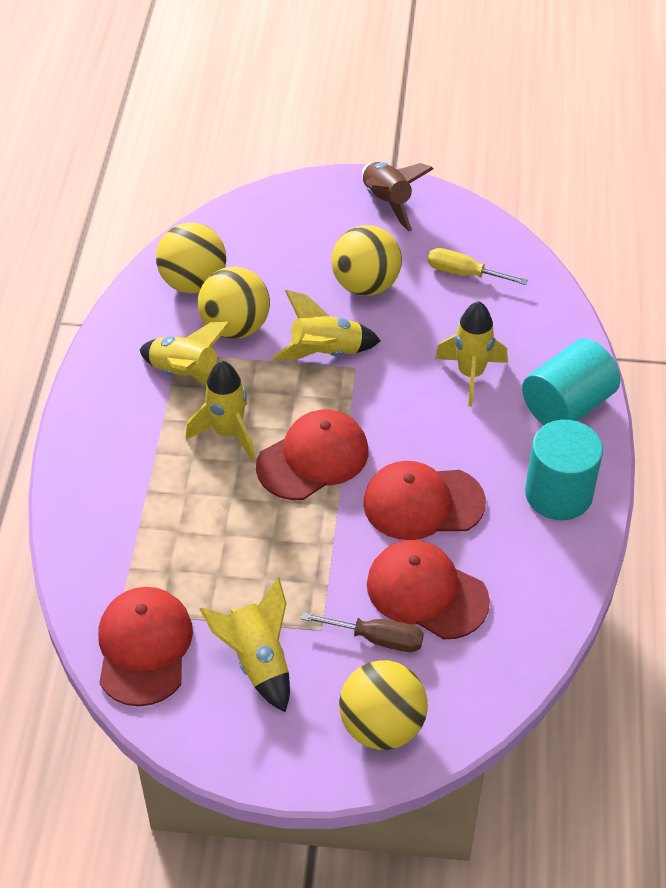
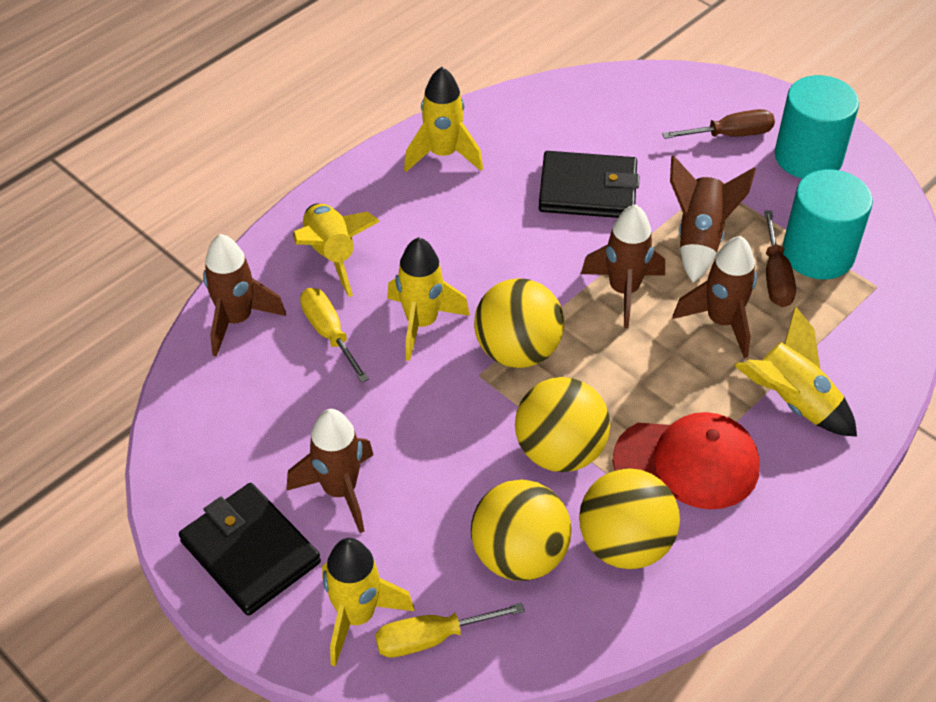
black wallet: 0 -> 2
brown rocket: 1 -> 5
brown screwdriver: 1 -> 2
red cap: 4 -> 1
yellow screwdriver: 1 -> 2

